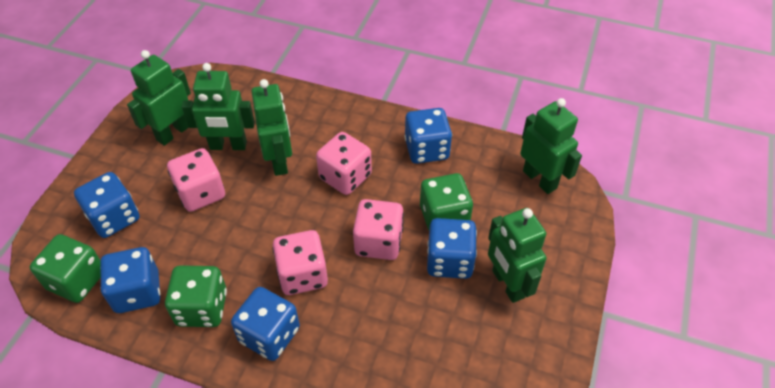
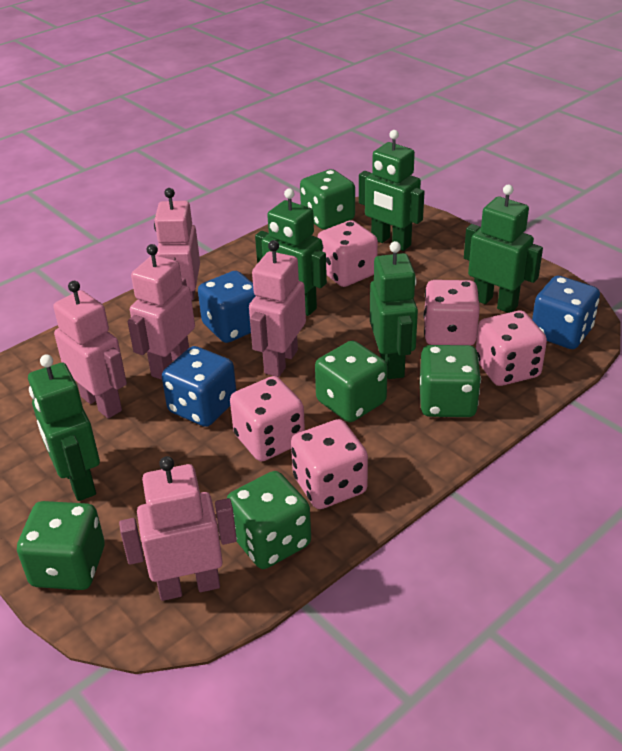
blue dice: 5 -> 3
green dice: 3 -> 5
pink dice: 4 -> 5
pink robot: 0 -> 5

